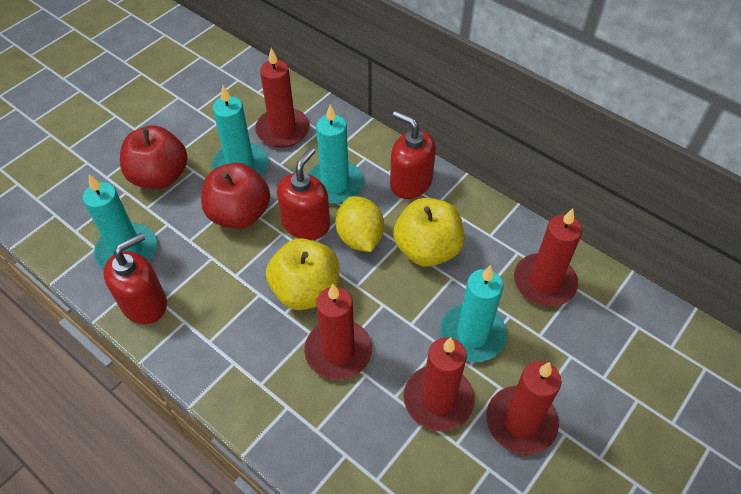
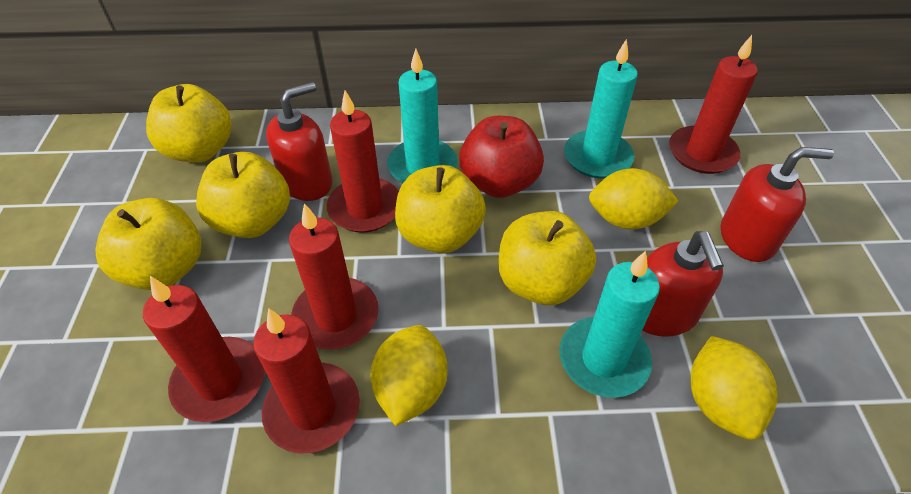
red apple: 2 -> 1
turquoise candle: 4 -> 3
yellow apple: 2 -> 5
yellow lemon: 1 -> 3

